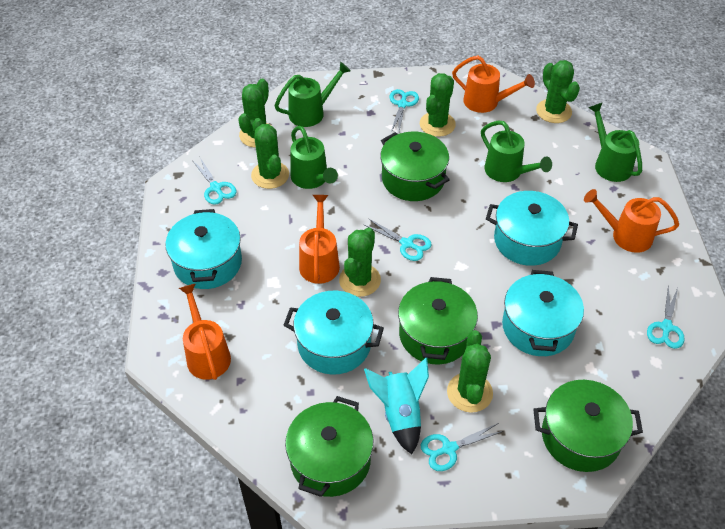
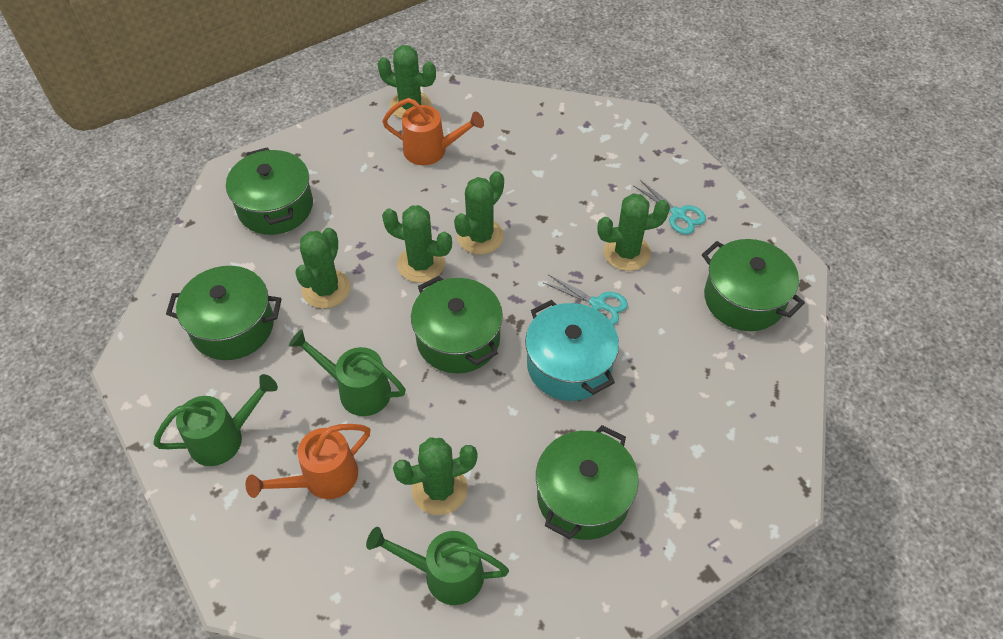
green pot: 4 -> 5
green watering can: 4 -> 3
orange watering can: 4 -> 2
turquoise pot: 4 -> 1
turquoise rocket: 1 -> 0
turquoise scissors: 5 -> 2

